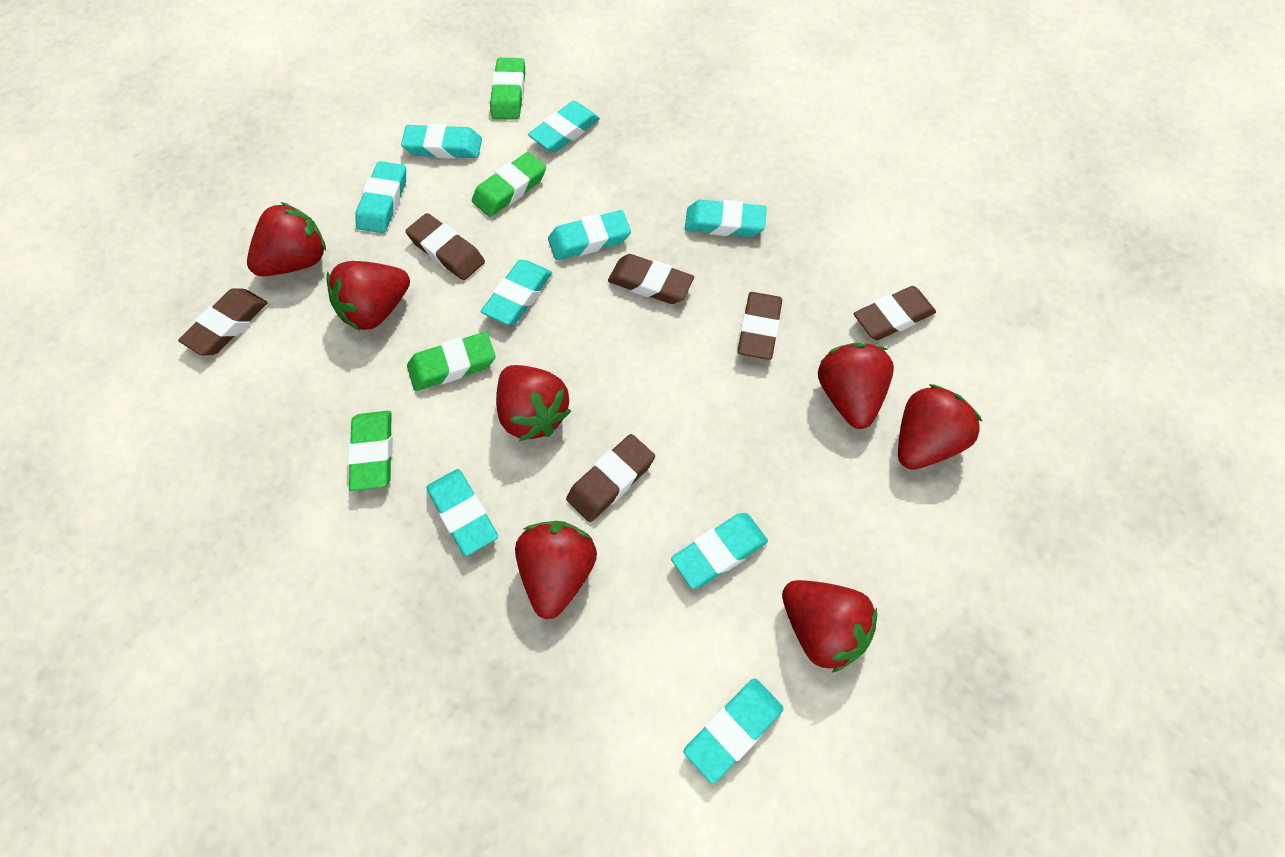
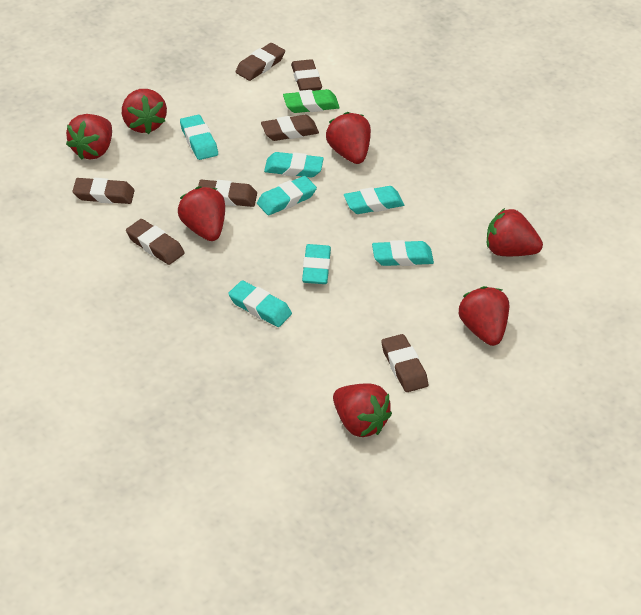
brown eraser: 6 -> 7
green eraser: 4 -> 1
turquoise eraser: 9 -> 7

